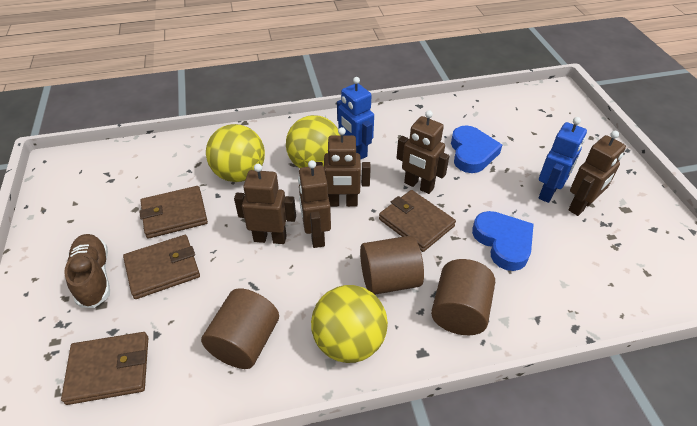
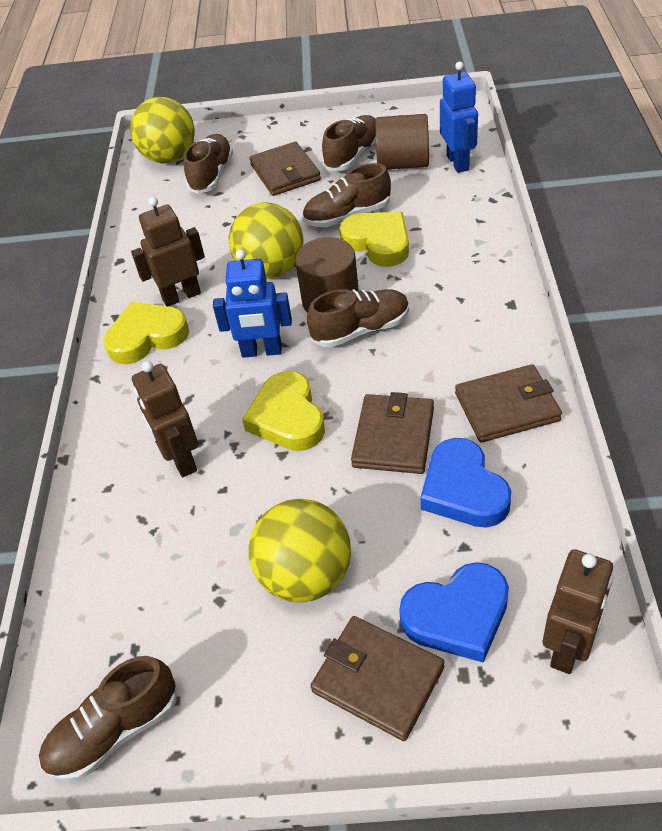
brown cylinder: 3 -> 2
brown robot: 5 -> 3
brown shoe: 1 -> 5
yellow heart: 0 -> 3

